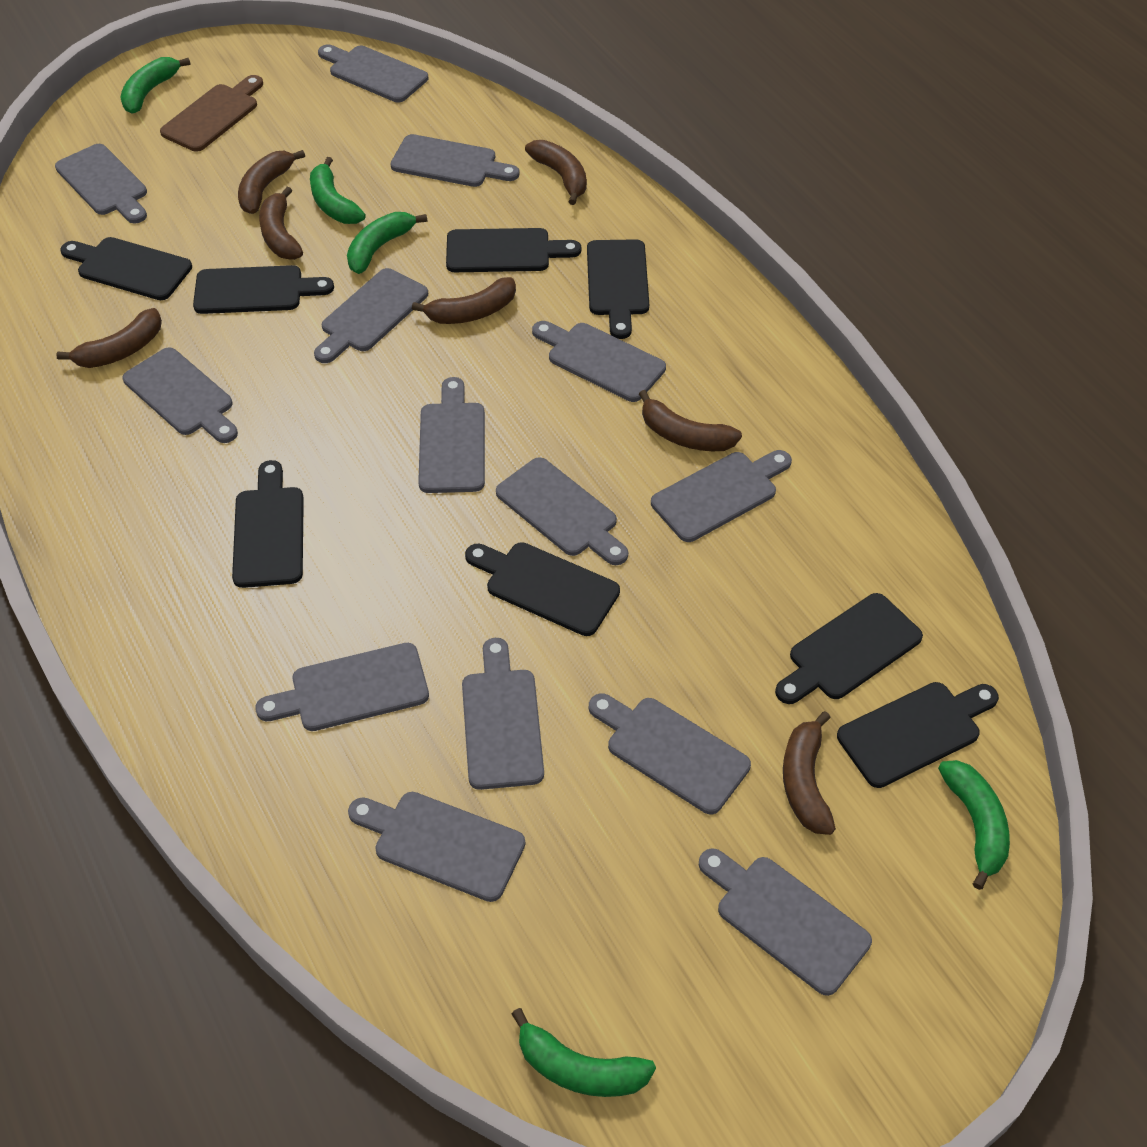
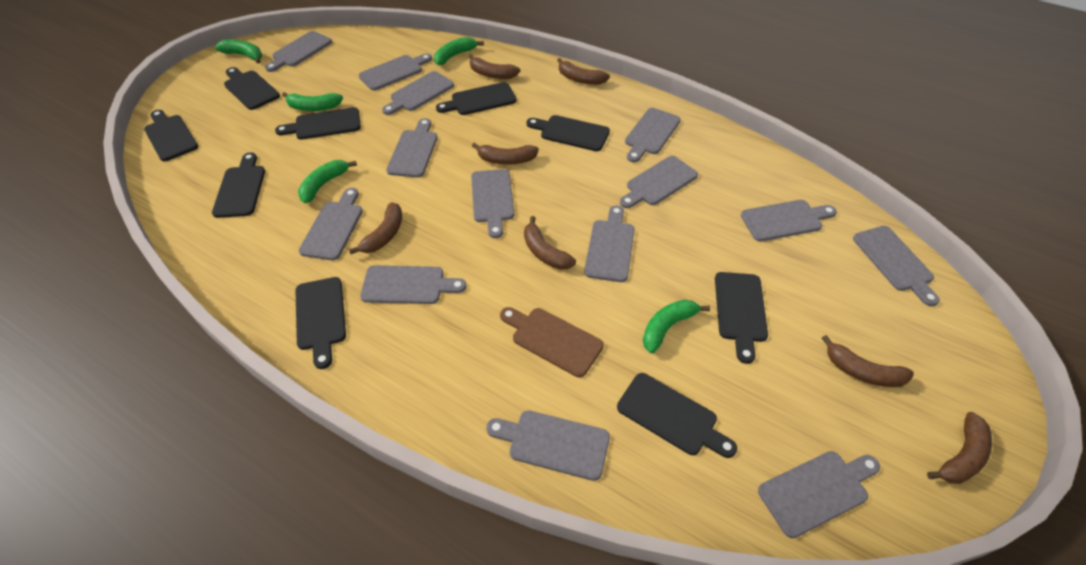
black cutting board: 8 -> 9

